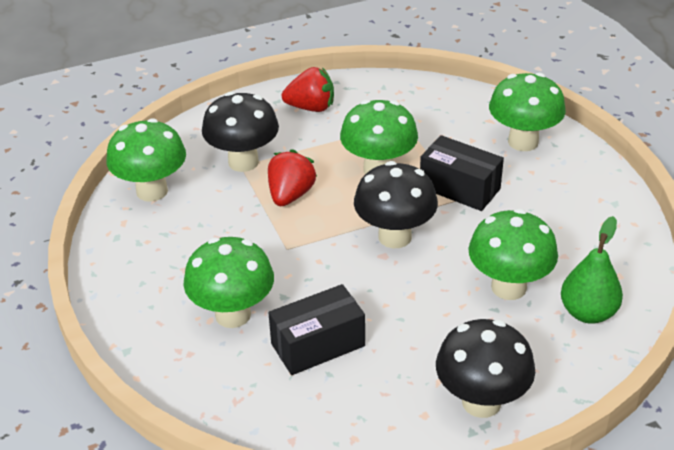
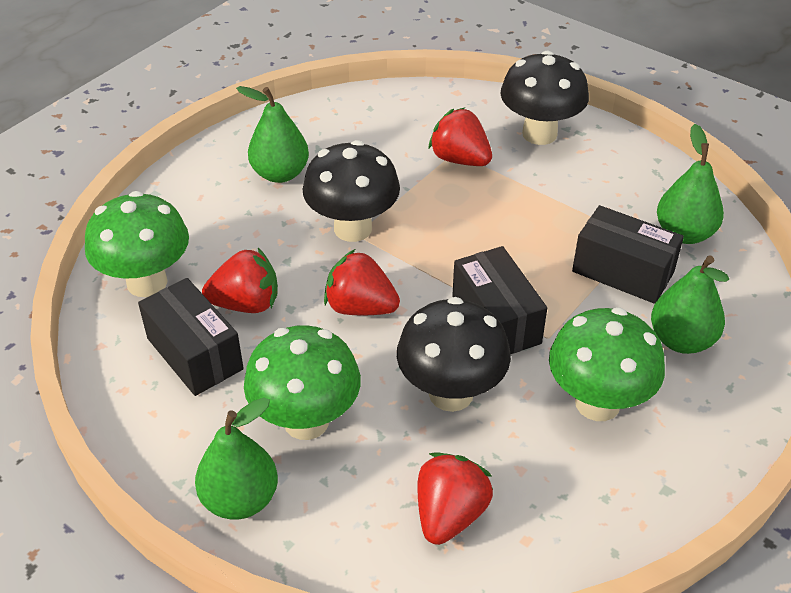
black box: 2 -> 3
green mushroom: 5 -> 3
green pear: 1 -> 4
red strawberry: 2 -> 4

